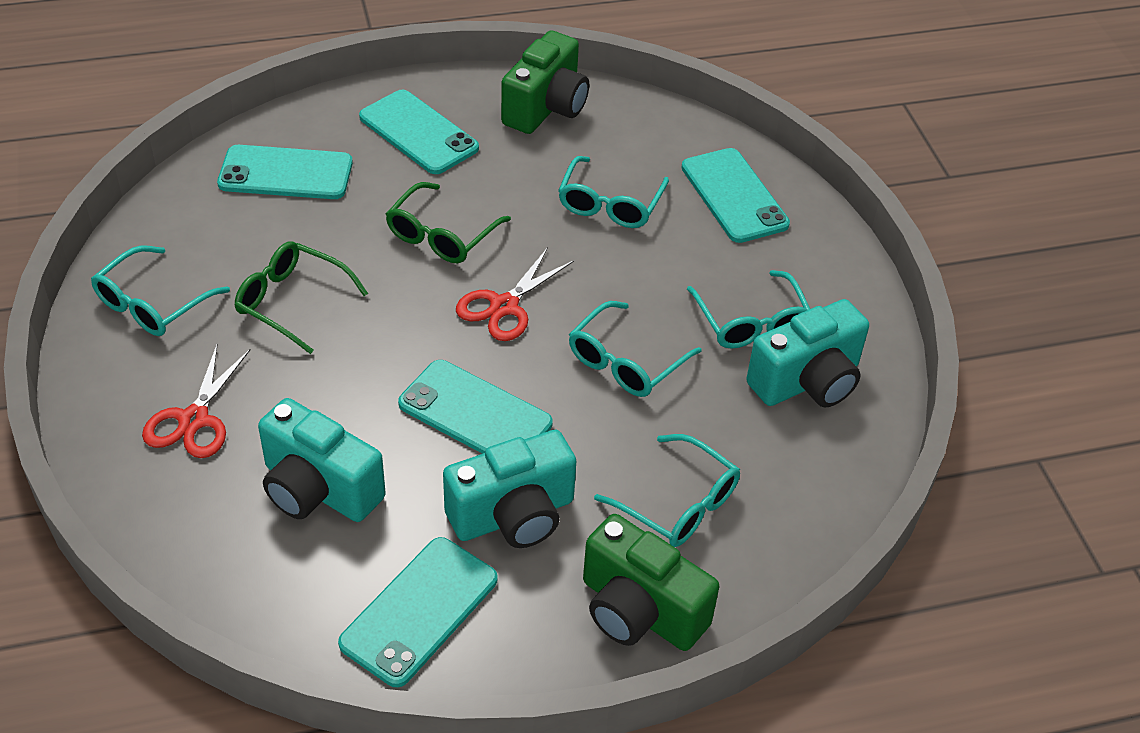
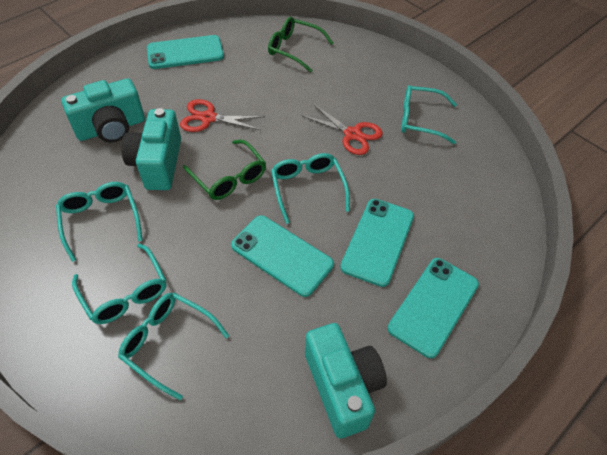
green camera: 2 -> 0
turquoise phone: 5 -> 4

